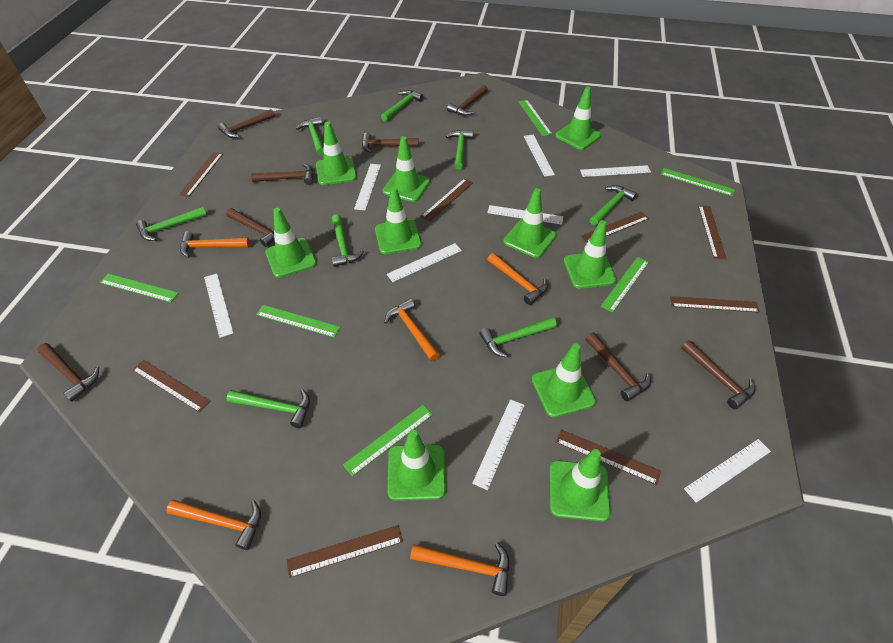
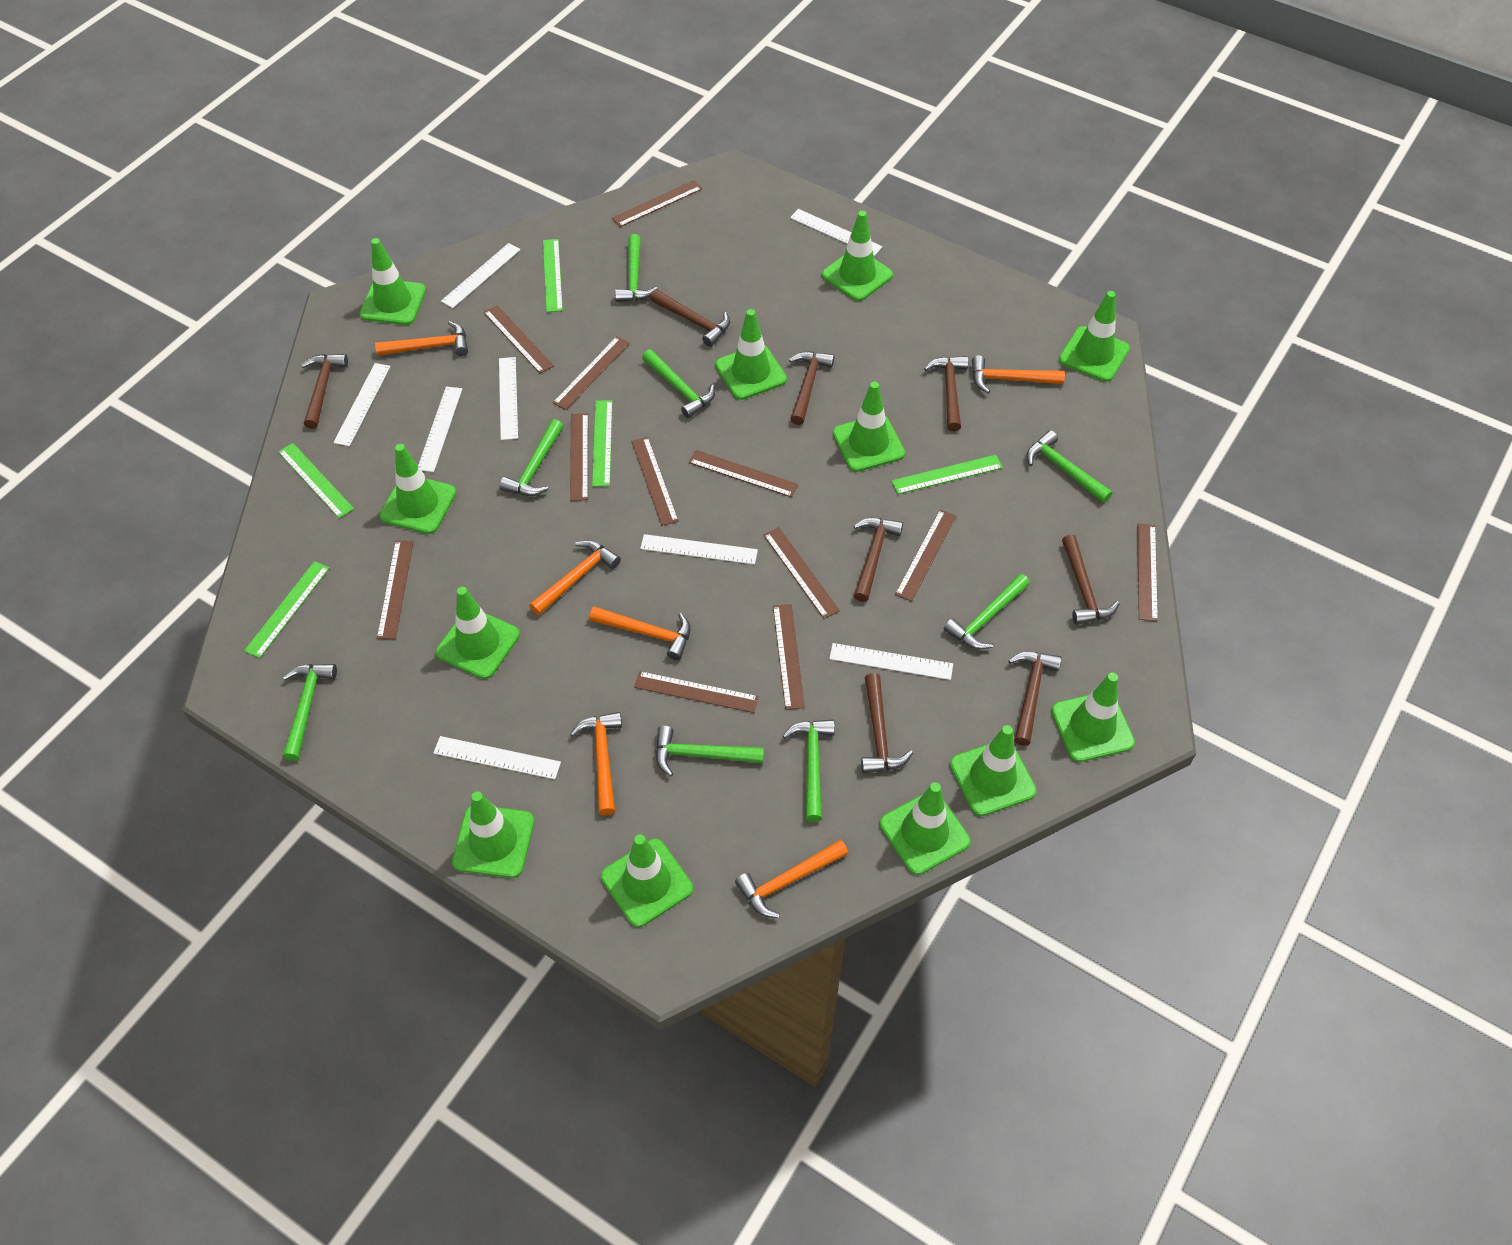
brown ruler: 8 -> 12
green ruler: 6 -> 5
green traffic cone: 10 -> 12
orange hammer: 5 -> 6

